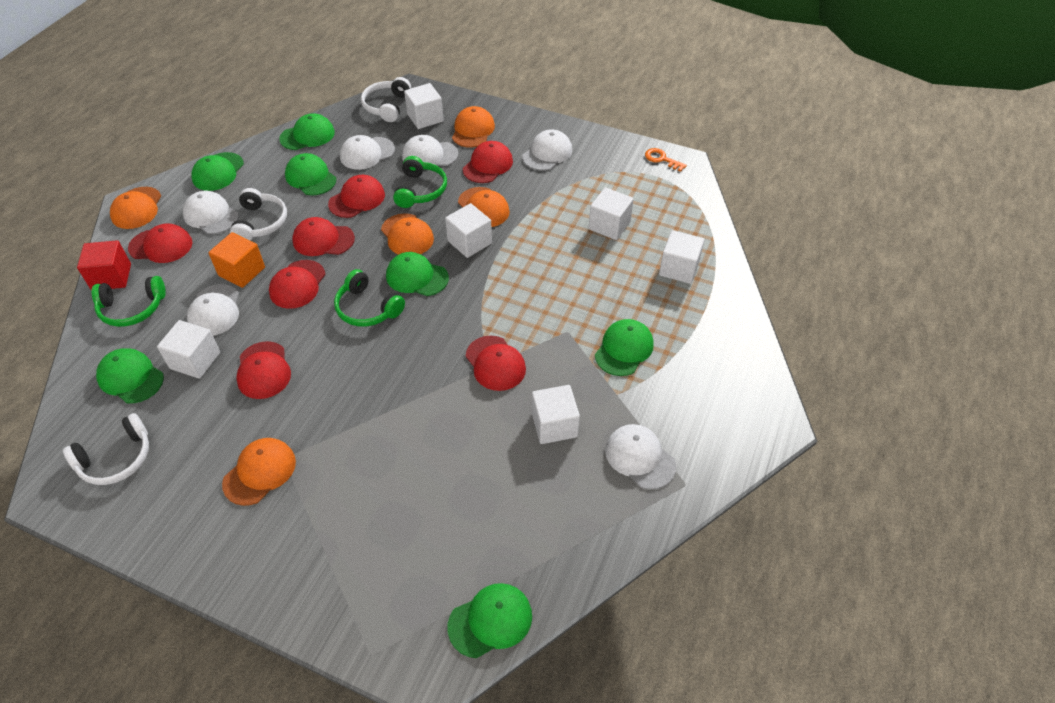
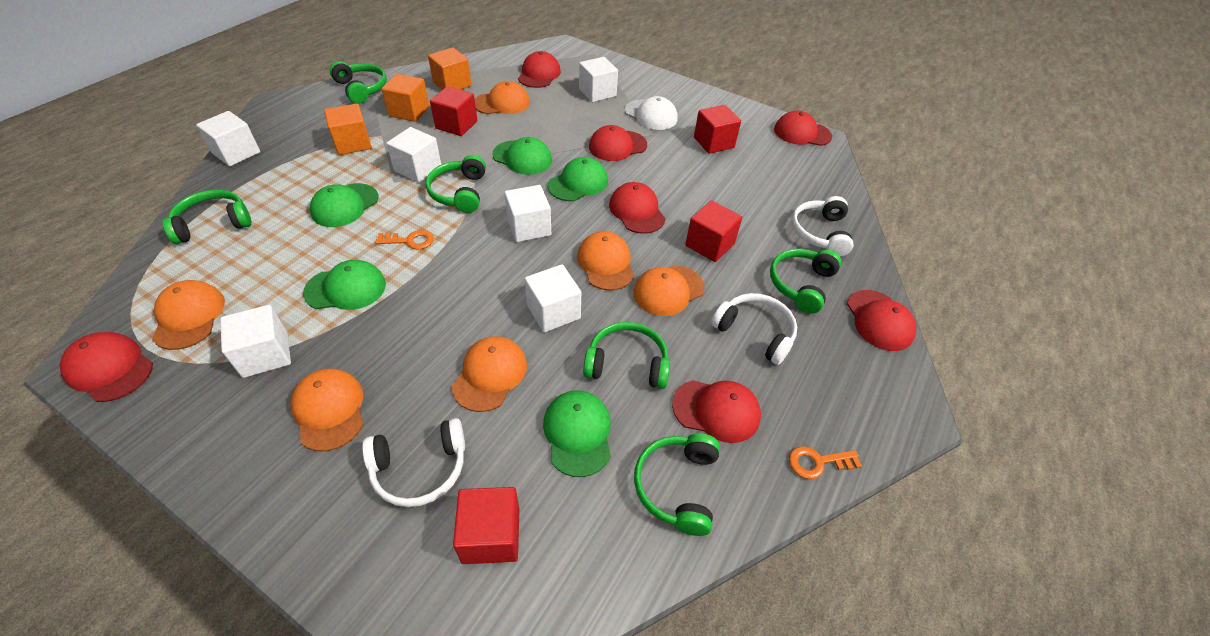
green cap: 7 -> 5
green headphones: 3 -> 6
orange cap: 5 -> 6
orange cube: 1 -> 3
orange key: 1 -> 2
red cube: 1 -> 4
white cap: 6 -> 1

